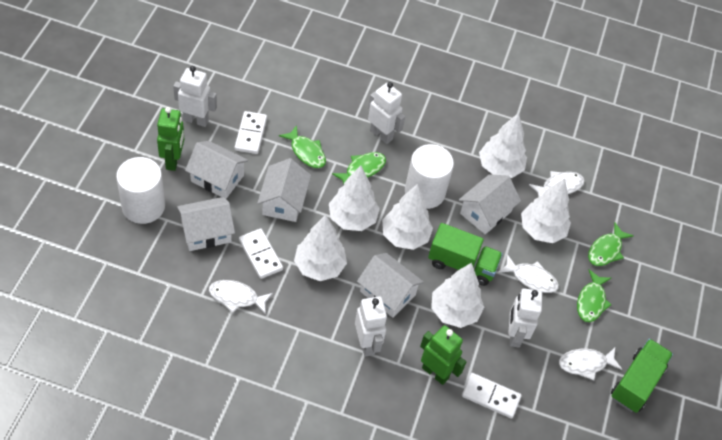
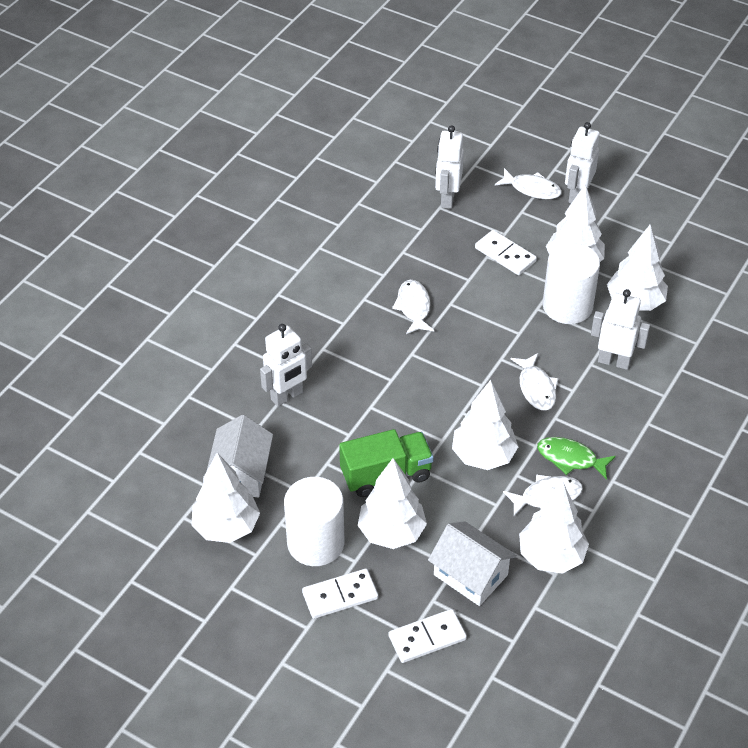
green fish: 4 -> 1
green robot: 2 -> 0
green truck: 2 -> 1
white house: 5 -> 2

